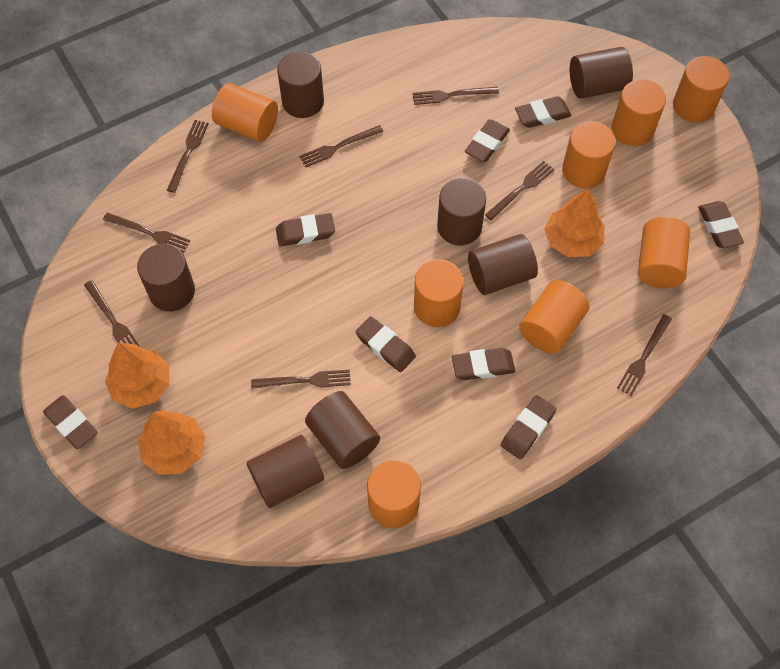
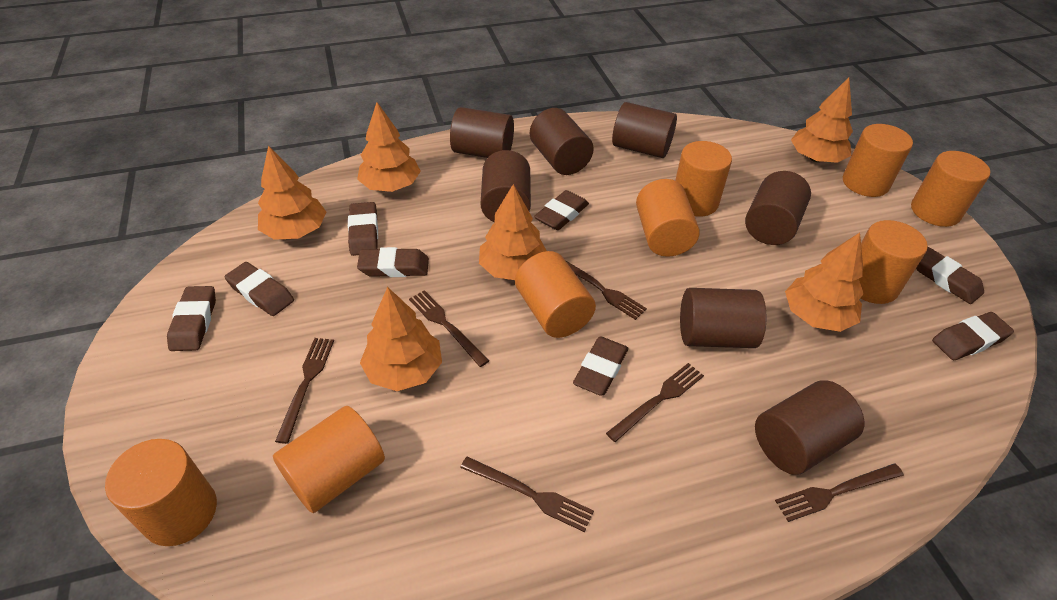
brown fork: 8 -> 6
orange tree: 3 -> 6

